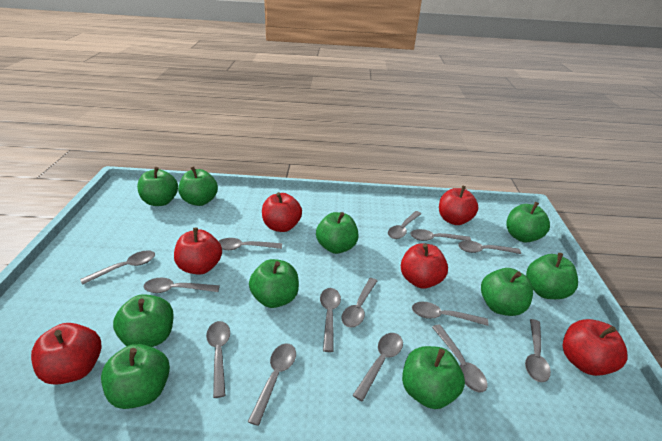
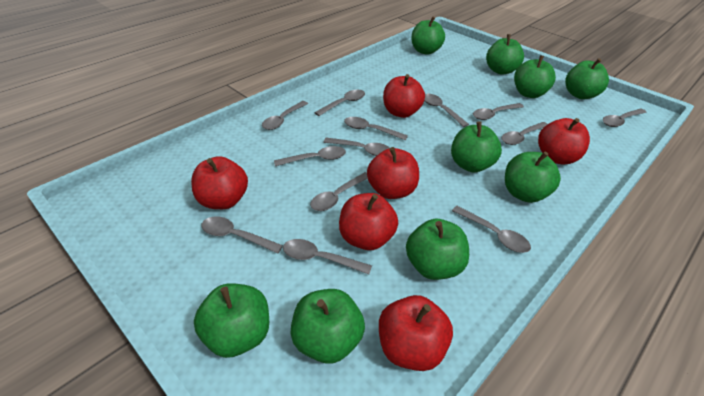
green apple: 10 -> 9
grey spoon: 14 -> 13

